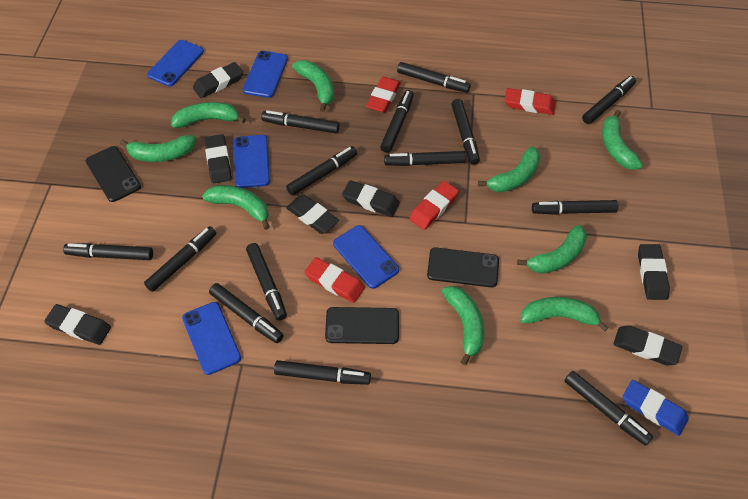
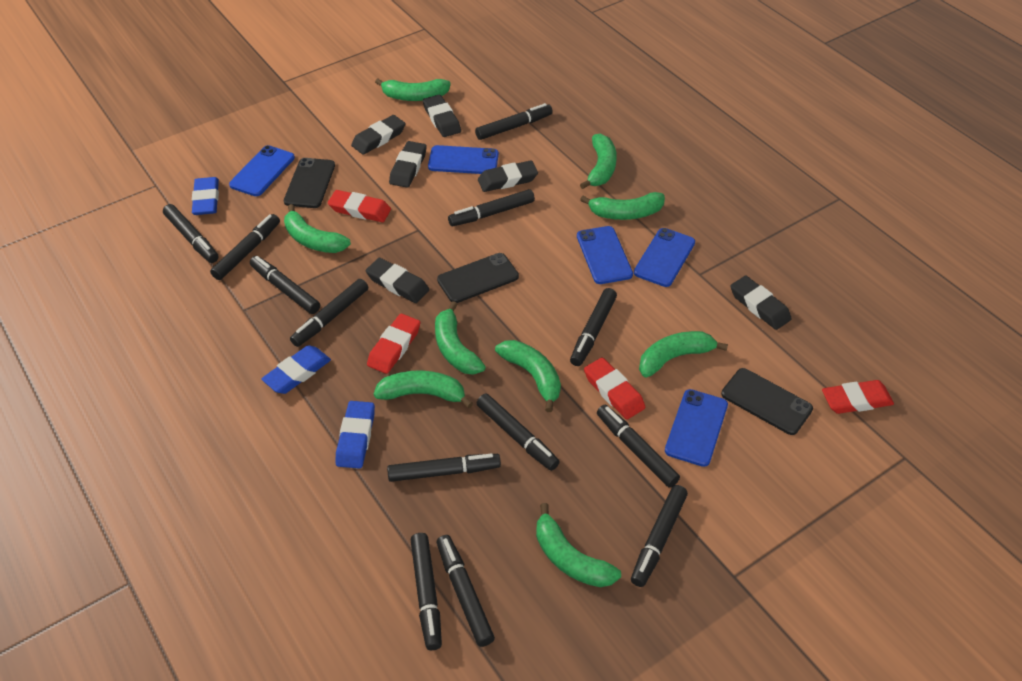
black eraser: 7 -> 6
black marker: 14 -> 13
blue eraser: 1 -> 3

